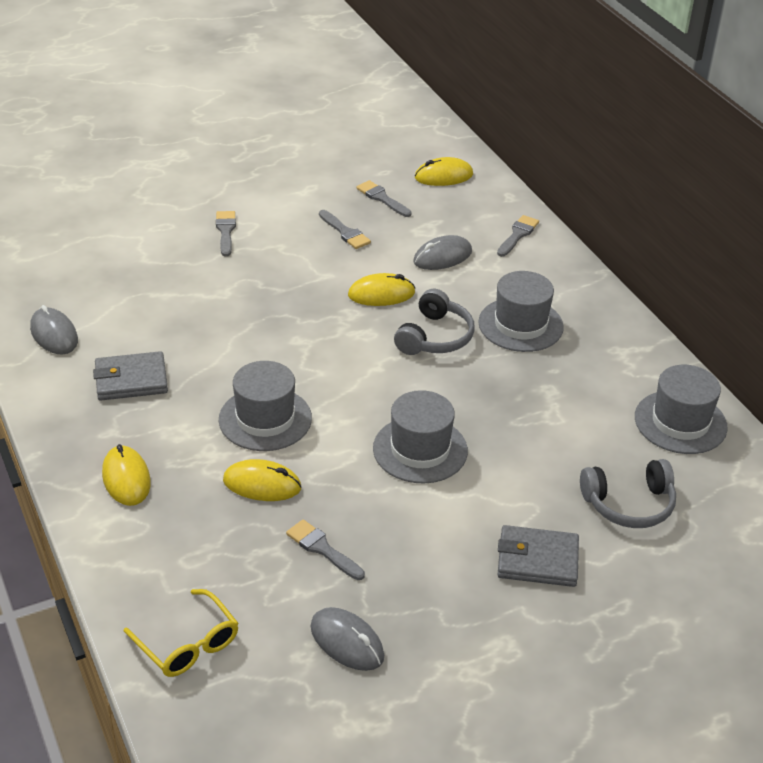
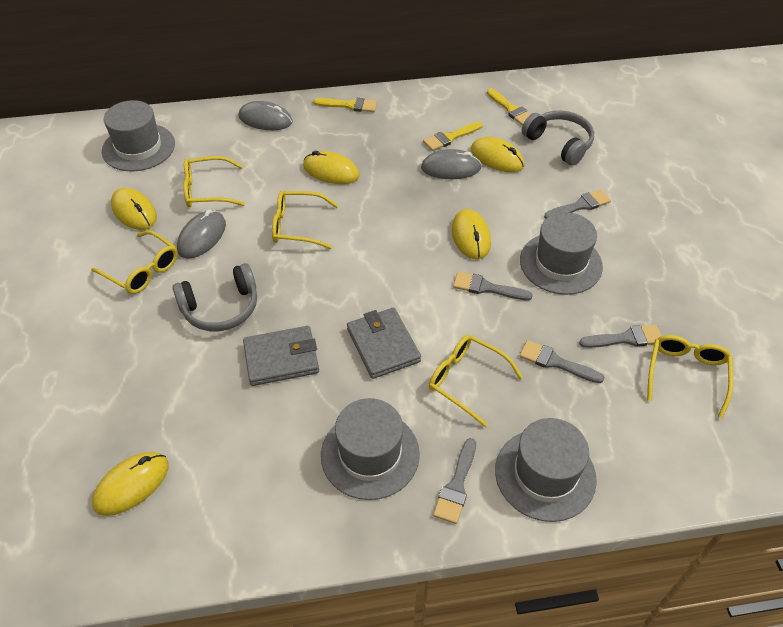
yellow brush: 0 -> 3
yellow glasses: 1 -> 5
yellow mouse: 4 -> 5

